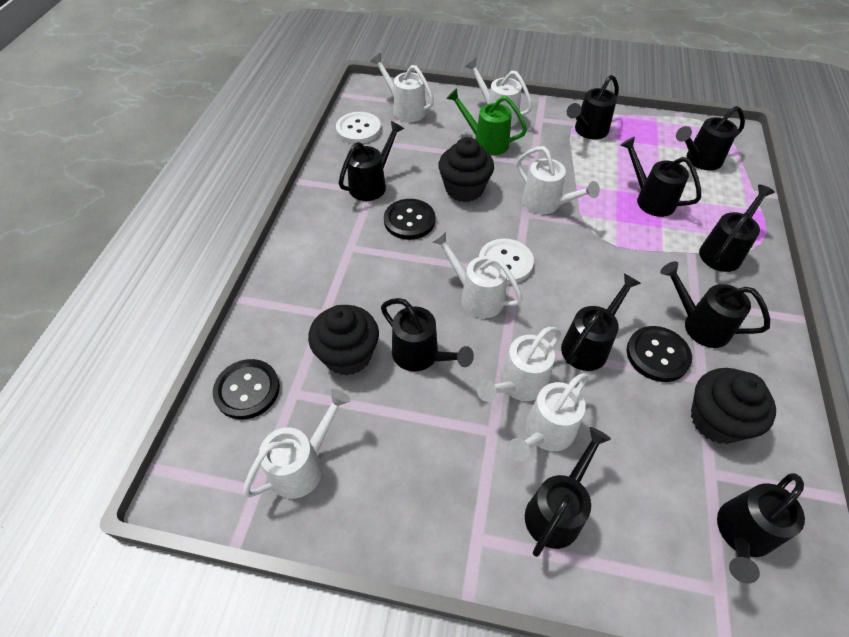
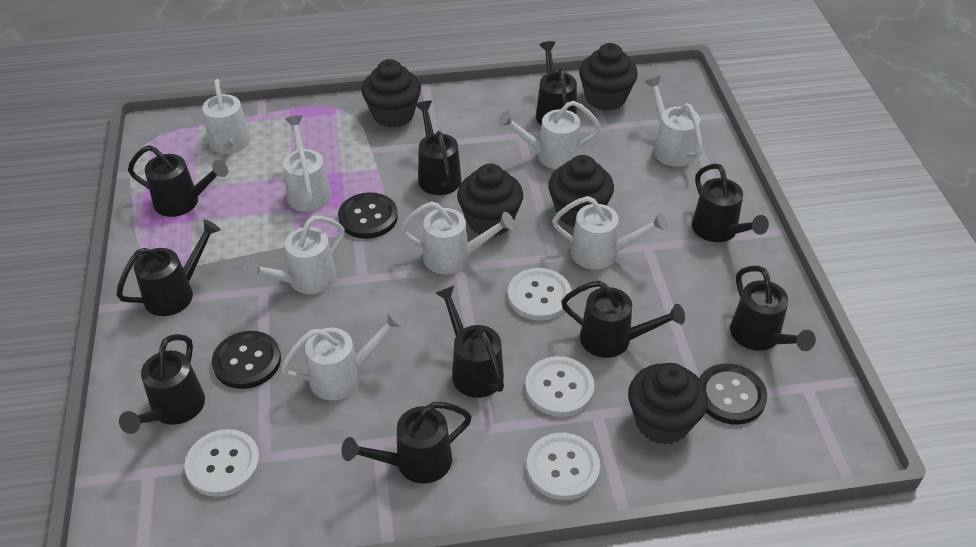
black cupcake: 3 -> 5
green watering can: 1 -> 0
white button: 2 -> 4
white watering can: 7 -> 8

